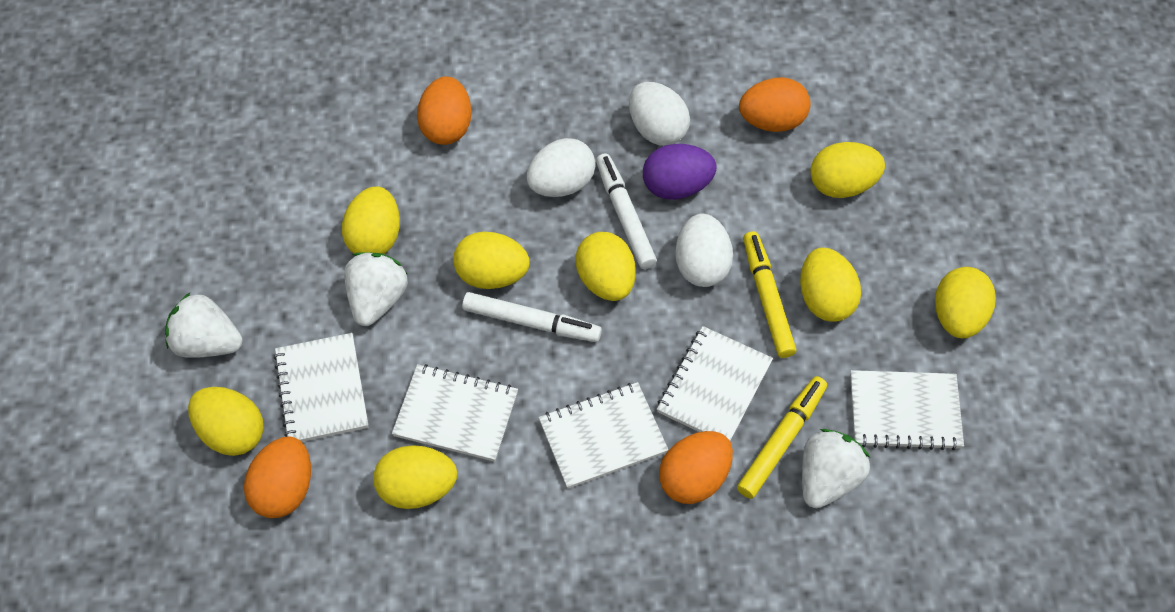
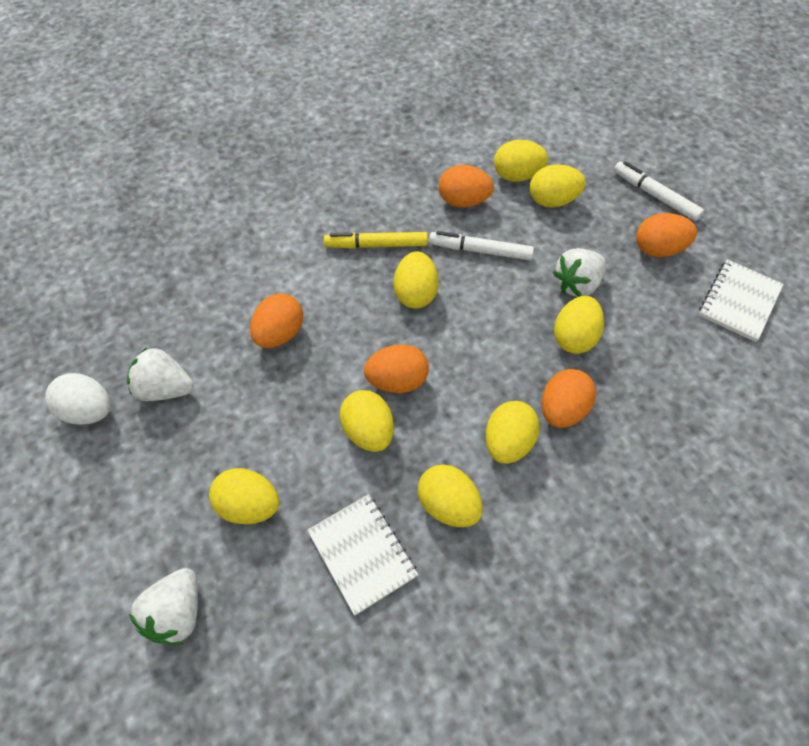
orange egg: 4 -> 5
purple egg: 1 -> 0
white egg: 3 -> 1
white notebook: 5 -> 2
yellow marker: 2 -> 1

